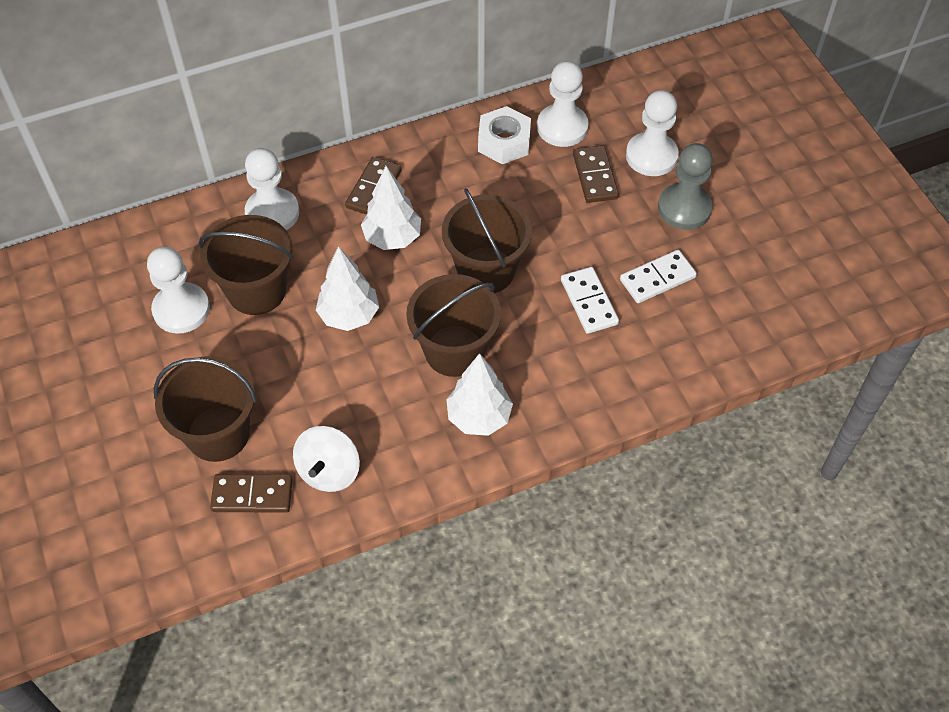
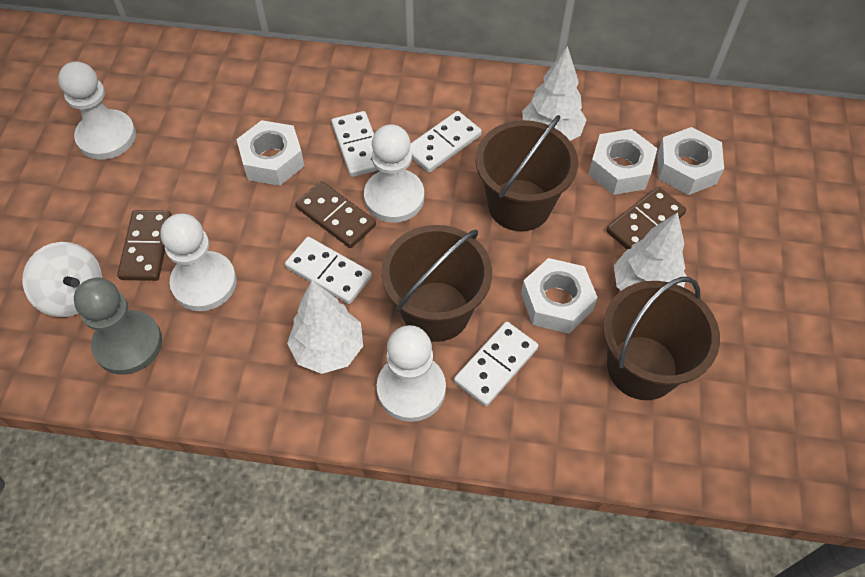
brown bucket: 4 -> 3
white domino: 2 -> 4
white nut: 1 -> 4

